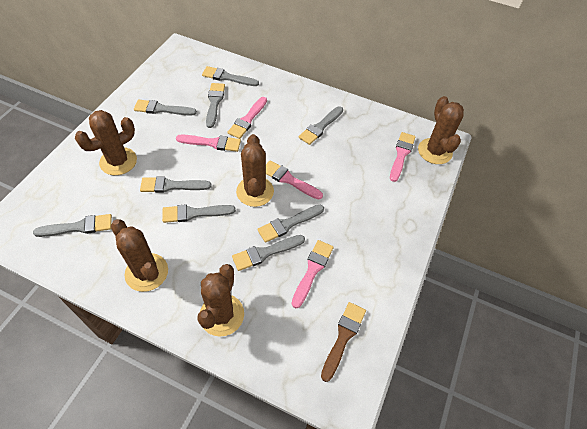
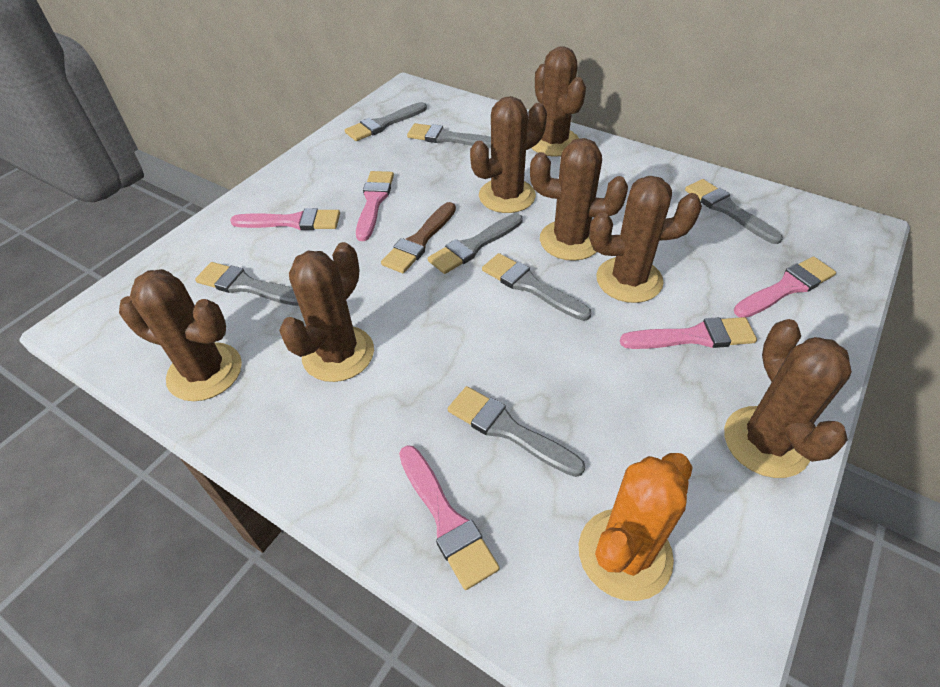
brown cactus: 5 -> 7
grey brush: 9 -> 7
orange cactus: 0 -> 1

